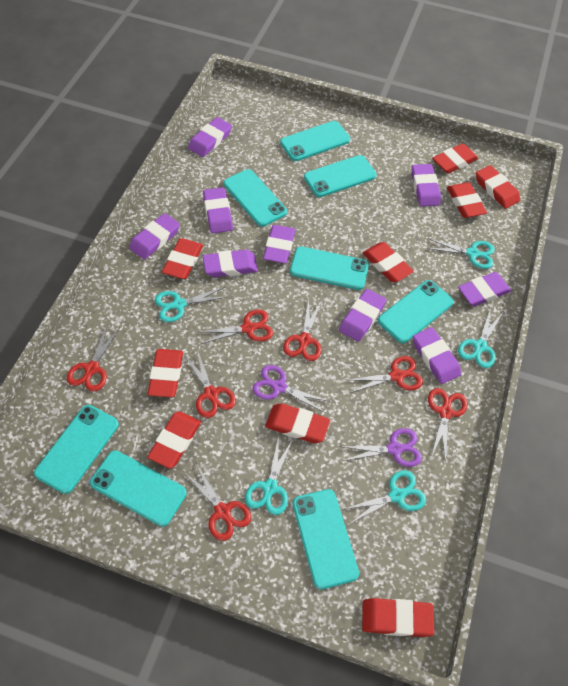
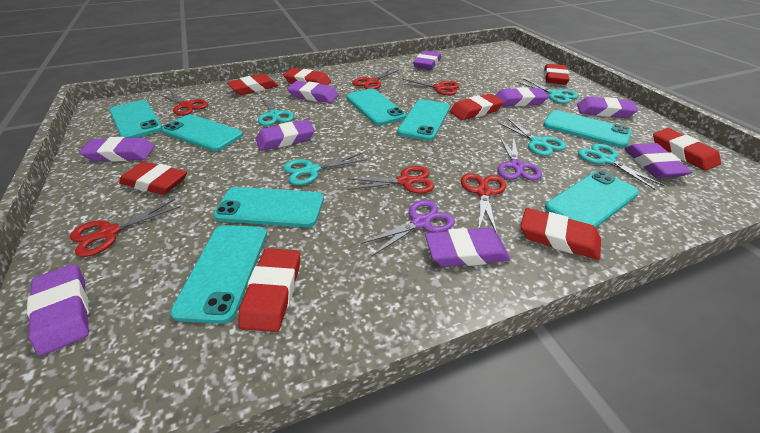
red eraser: 9 -> 8
red scissors: 7 -> 6

